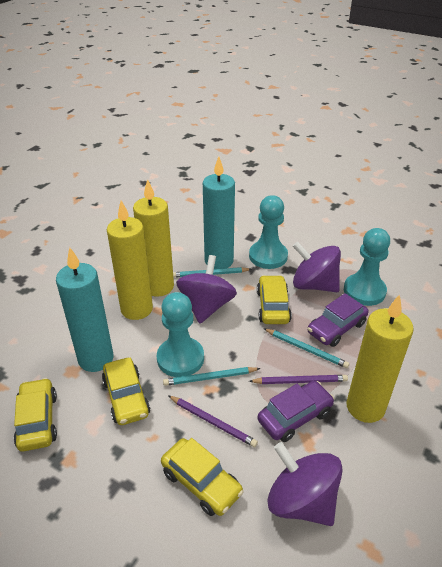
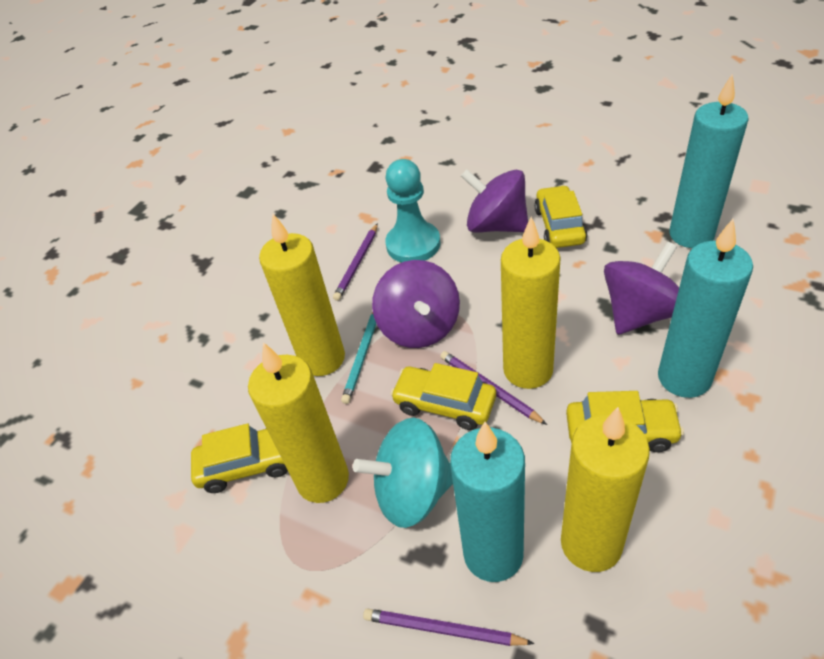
purple car: 2 -> 0
purple pencil: 2 -> 3
turquoise candle: 2 -> 3
turquoise pawn: 3 -> 1
turquoise pencil: 3 -> 1
turquoise spinning top: 0 -> 1
yellow candle: 3 -> 4

